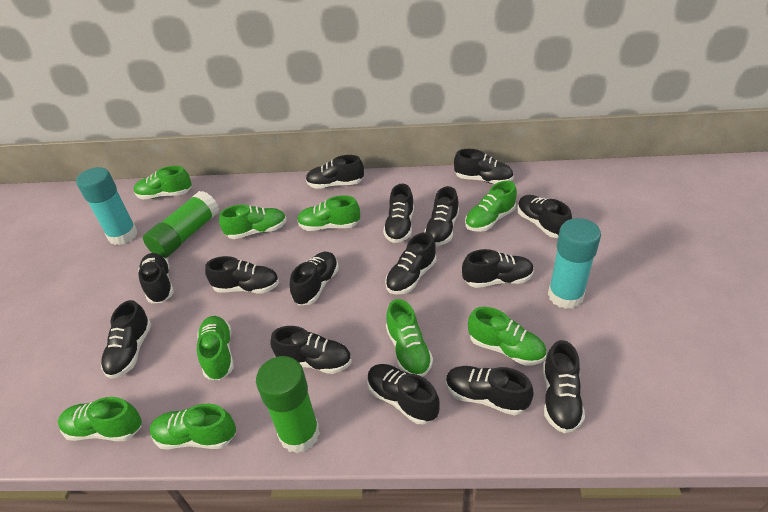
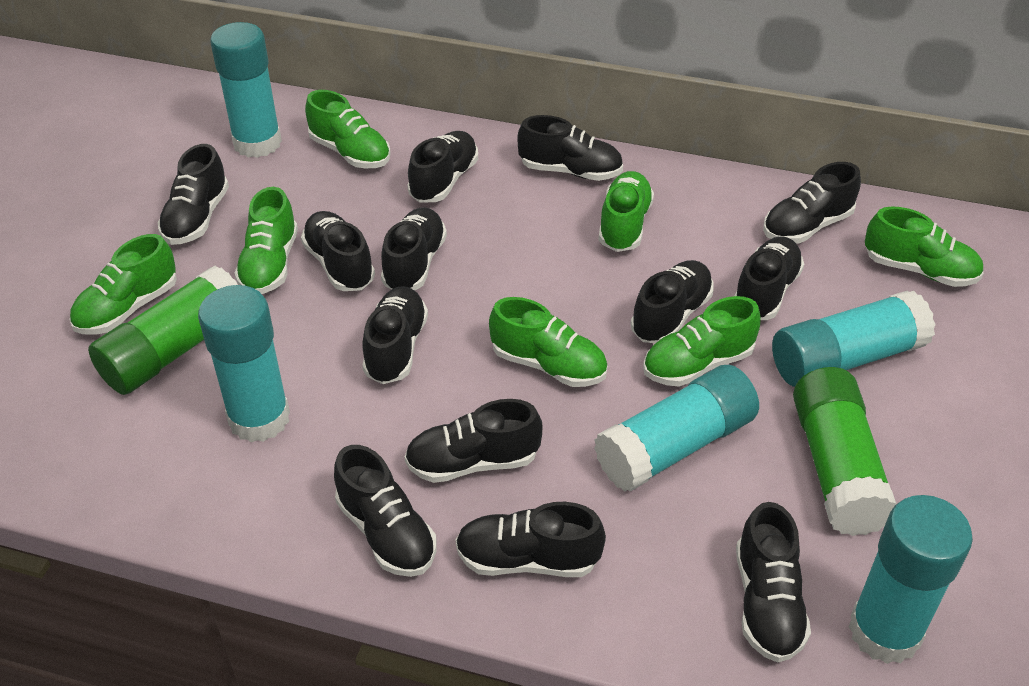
black shoe: 15 -> 13
green shoe: 9 -> 7
turquoise glue stick: 2 -> 5

